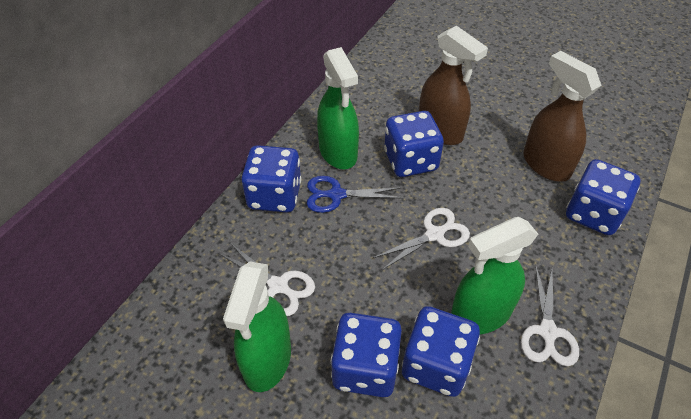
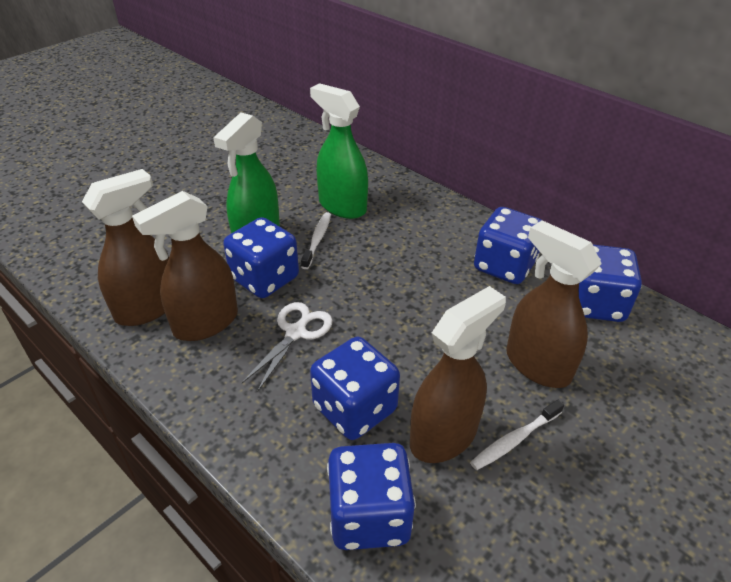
blue scissors: 1 -> 0
brown spray bottle: 2 -> 4
green spray bottle: 3 -> 2
white scissors: 3 -> 1
white toothbrush: 0 -> 2

